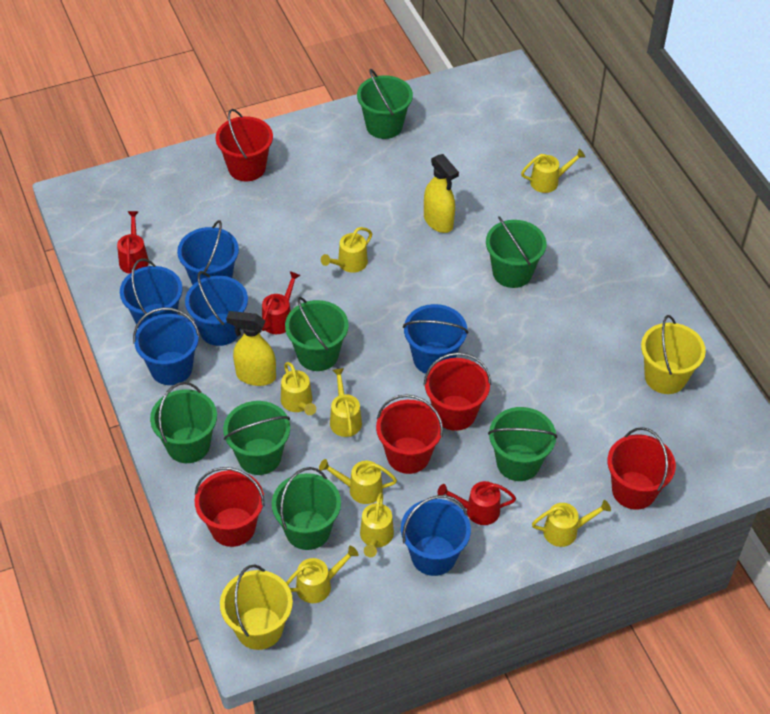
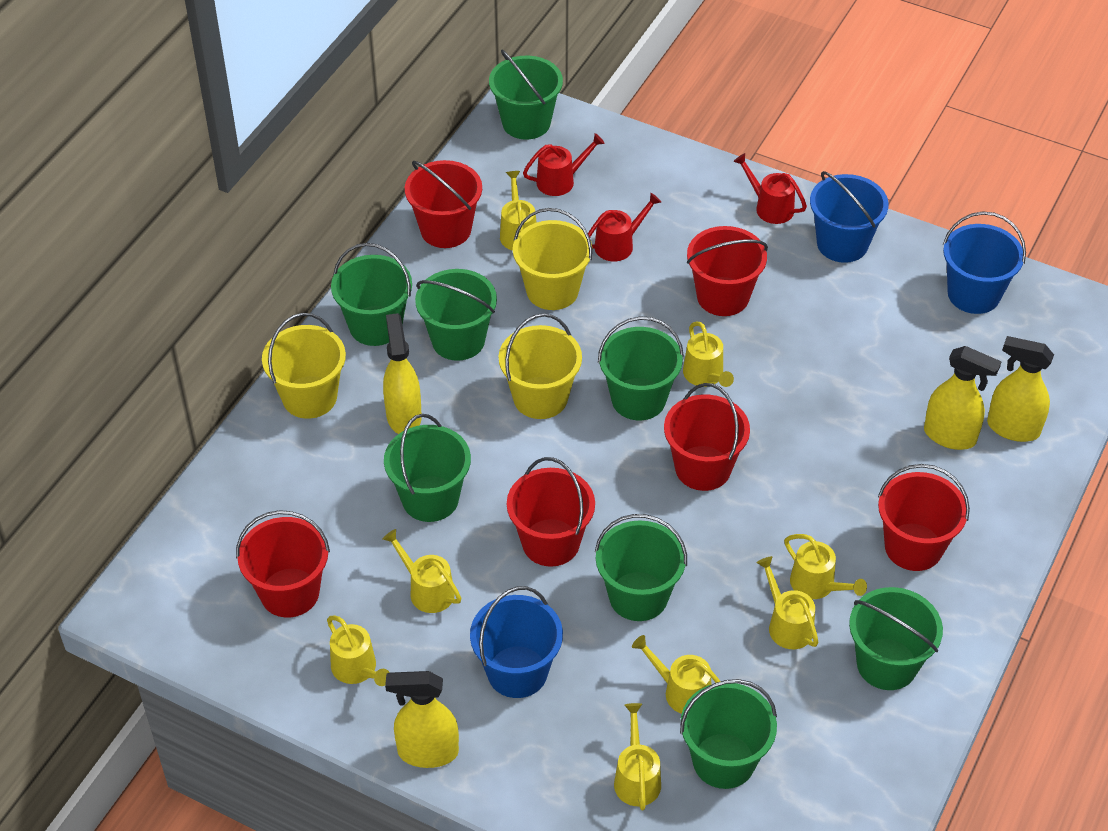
blue bucket: 6 -> 3
green bucket: 7 -> 8
red bucket: 5 -> 6
yellow bucket: 2 -> 3
yellow spray bottle: 2 -> 4

